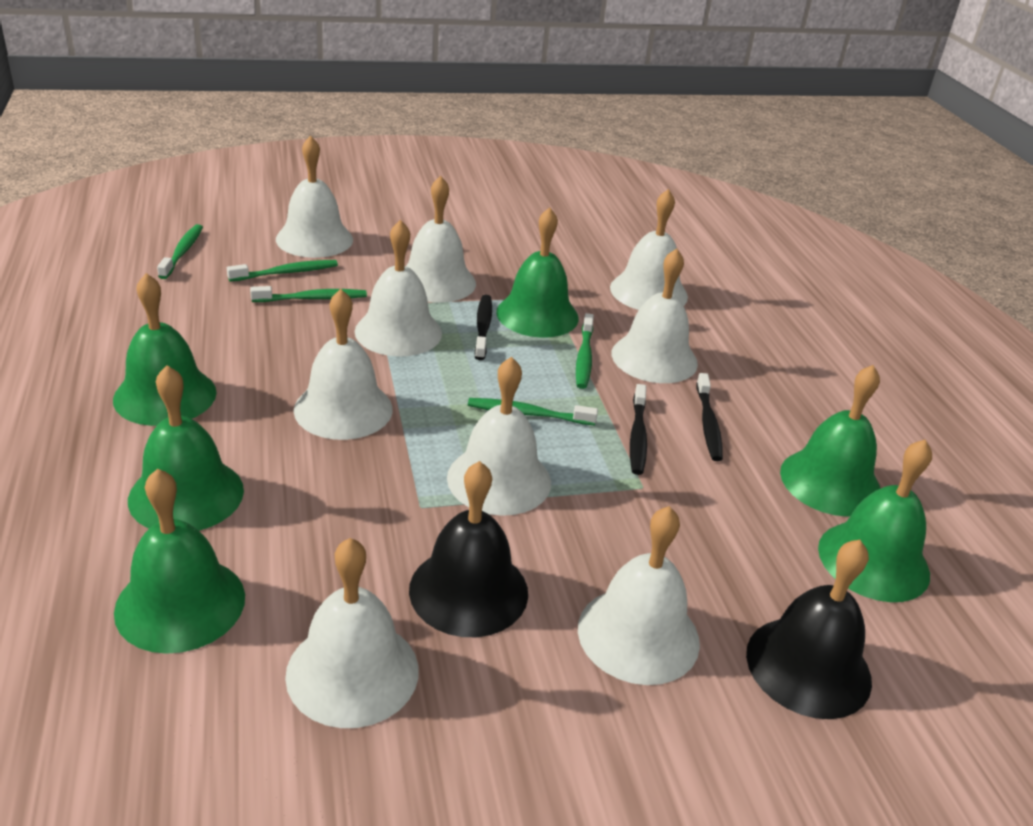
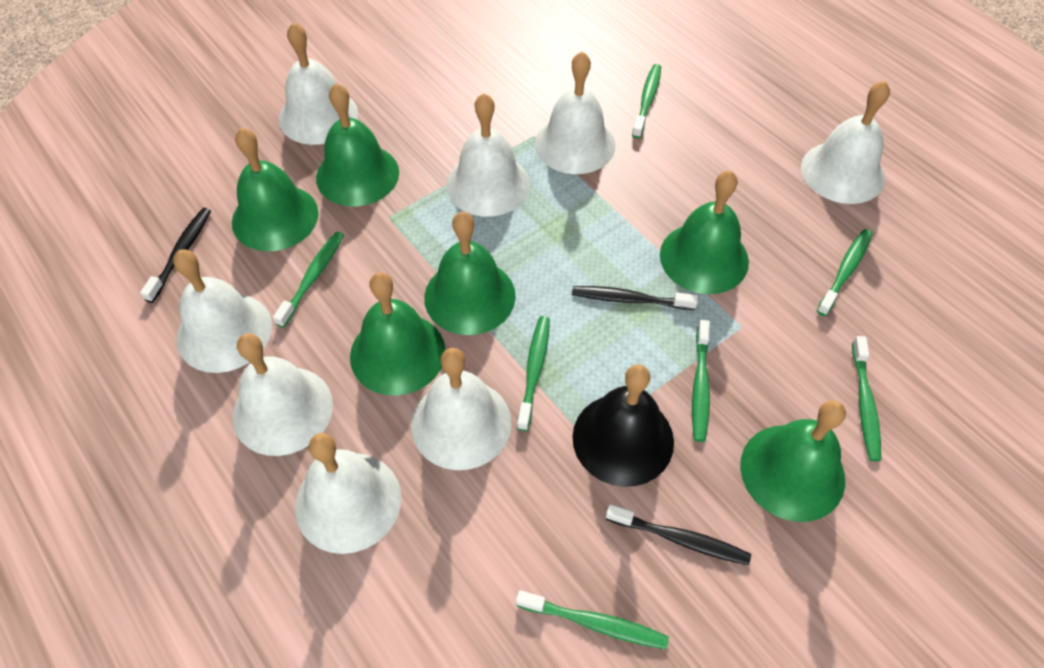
black bell: 2 -> 1
green toothbrush: 5 -> 7
white bell: 9 -> 8

